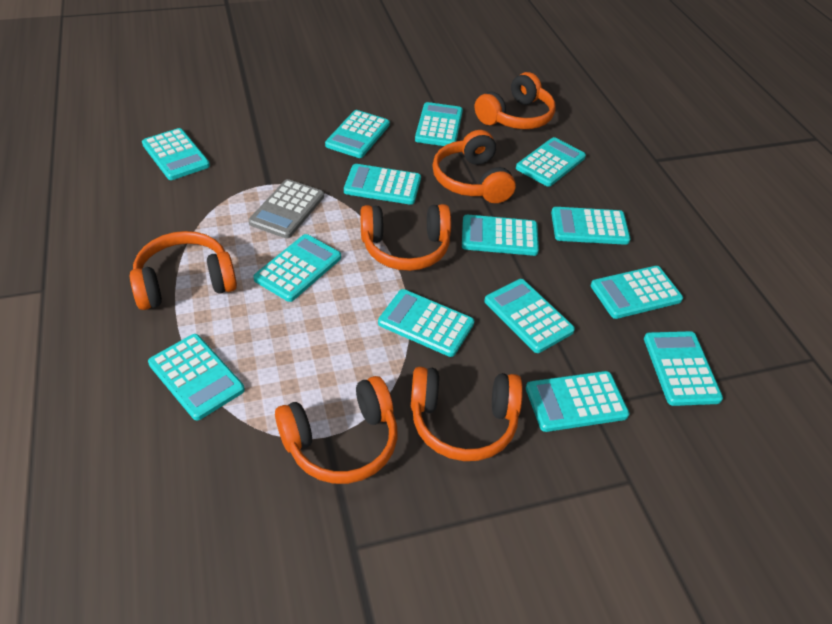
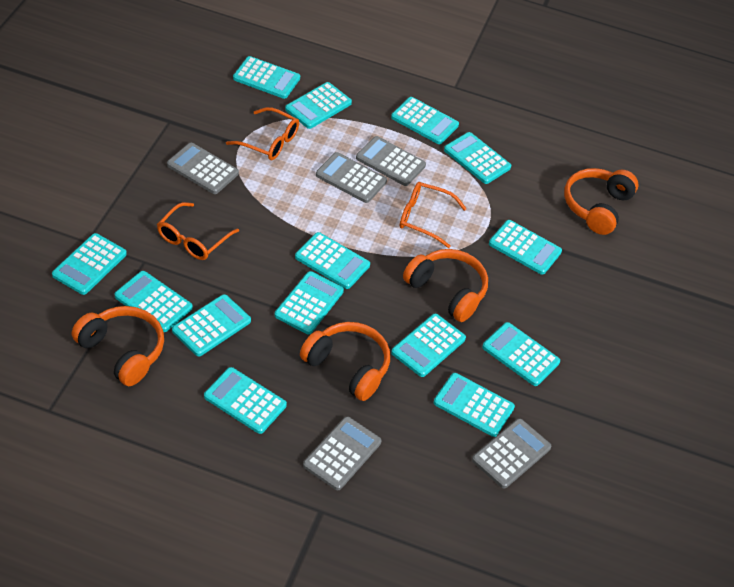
grey calculator: 1 -> 5
orange glasses: 0 -> 3
orange headphones: 6 -> 4

